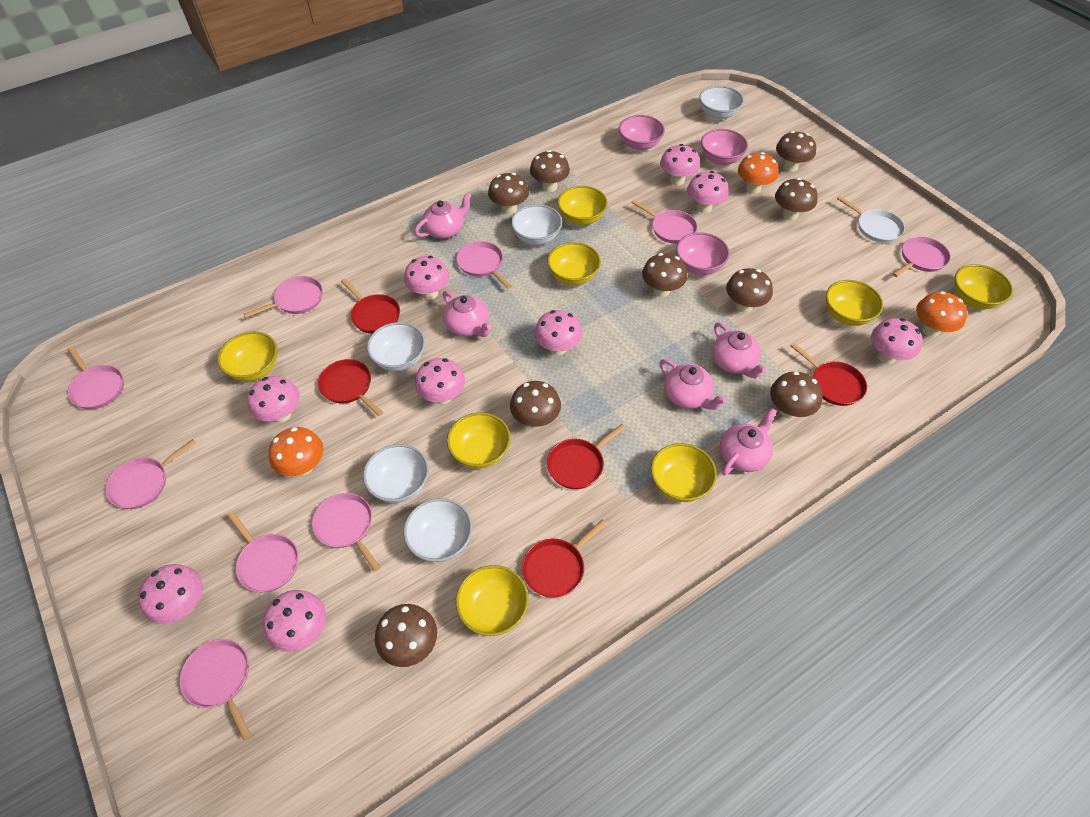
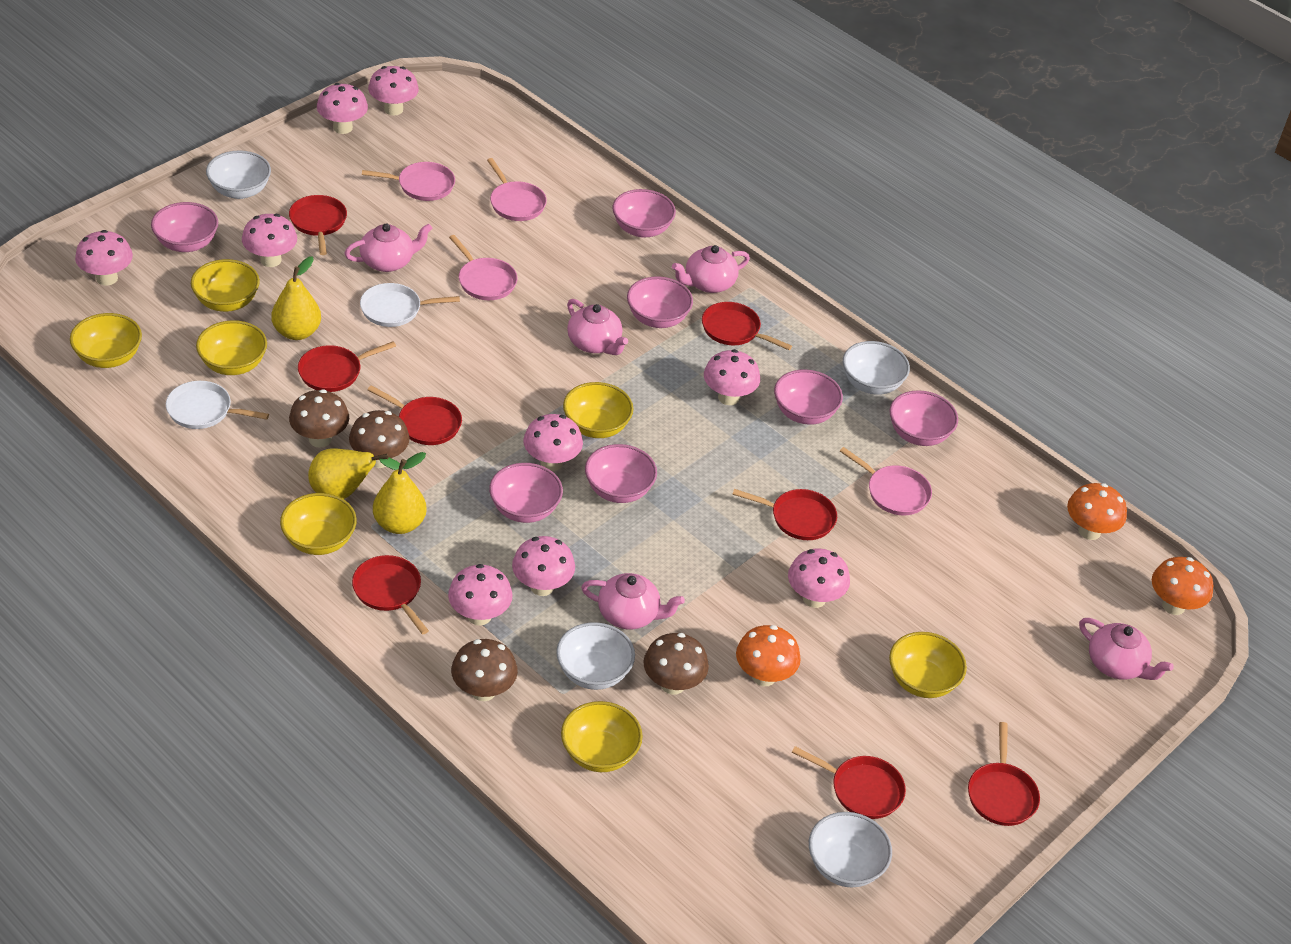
brown mushroom: 9 -> 4
pink bowl: 3 -> 7
pink pan: 9 -> 4
red pan: 5 -> 8
white bowl: 5 -> 4
white pan: 1 -> 2
yellow bowl: 8 -> 7
yellow pear: 0 -> 3

